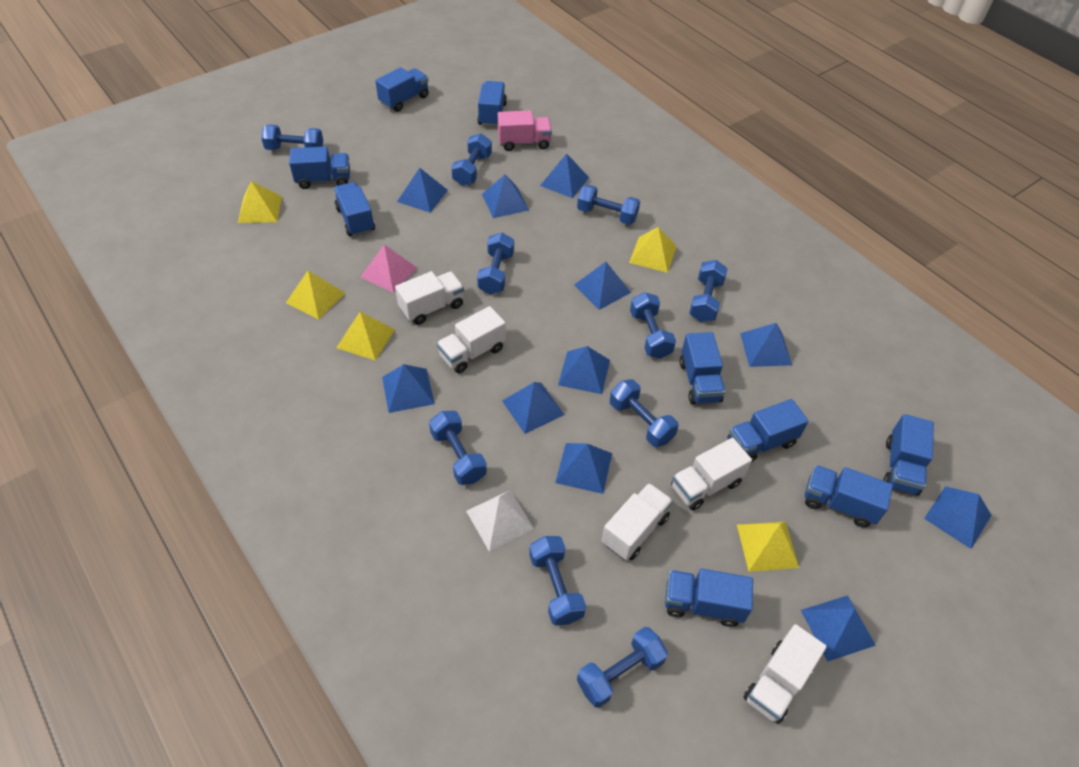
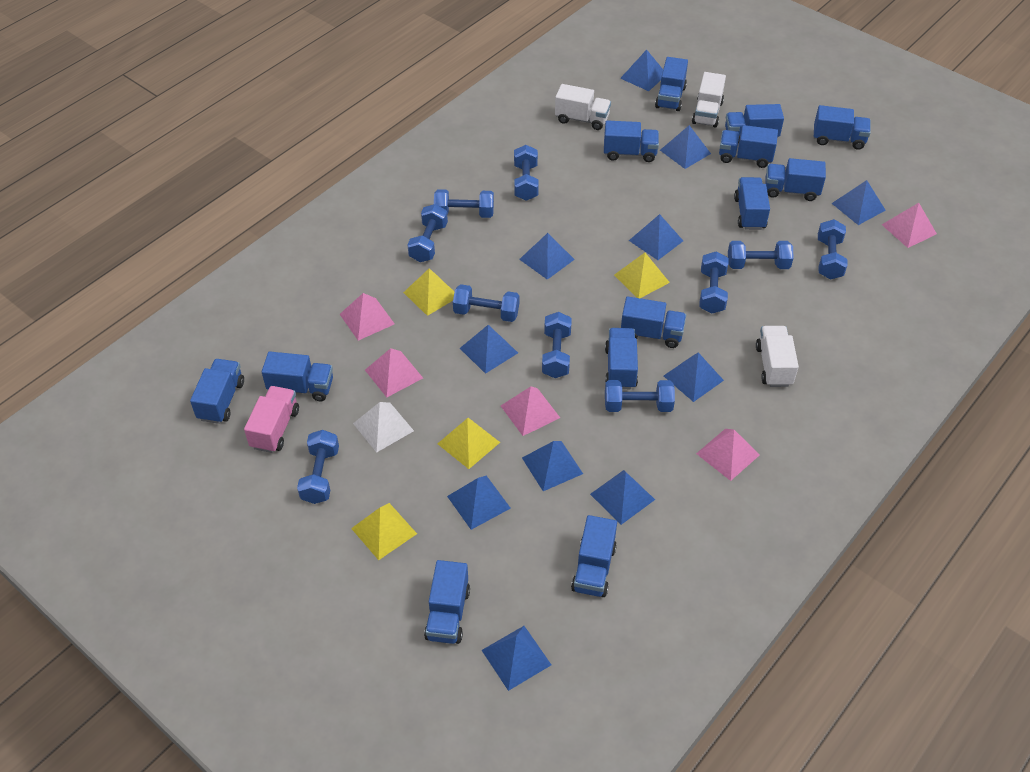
blue truck: 9 -> 13
pink pyramid: 1 -> 5
white truck: 5 -> 3
yellow pyramid: 5 -> 4

